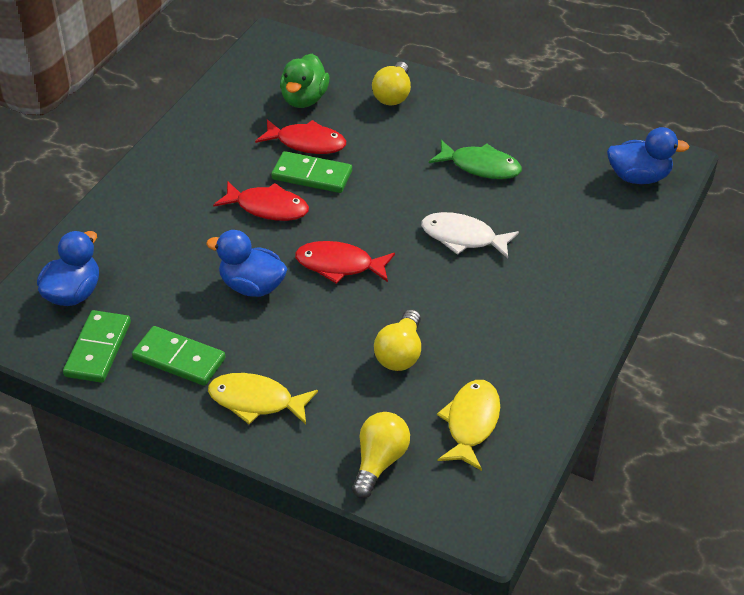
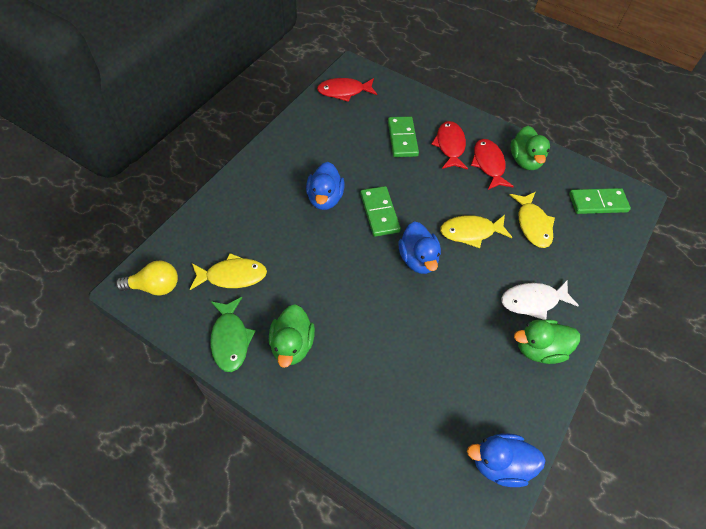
green duck: 1 -> 3
yellow fish: 2 -> 3
yellow light bulb: 3 -> 1

